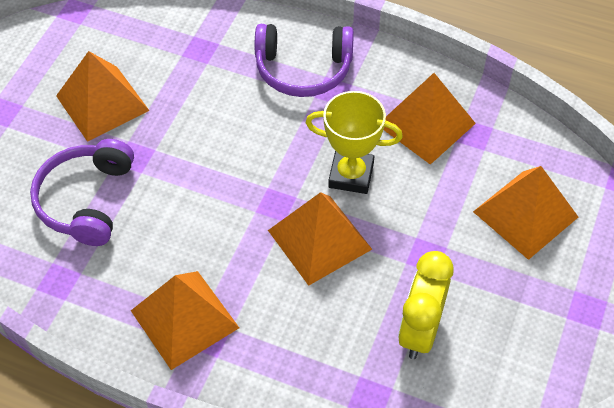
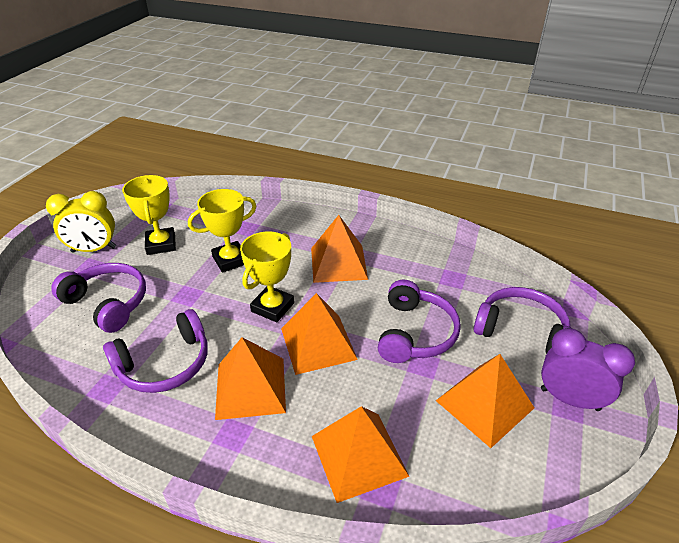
purple clock: 0 -> 1
purple headphones: 2 -> 4
yellow trophy: 1 -> 3

